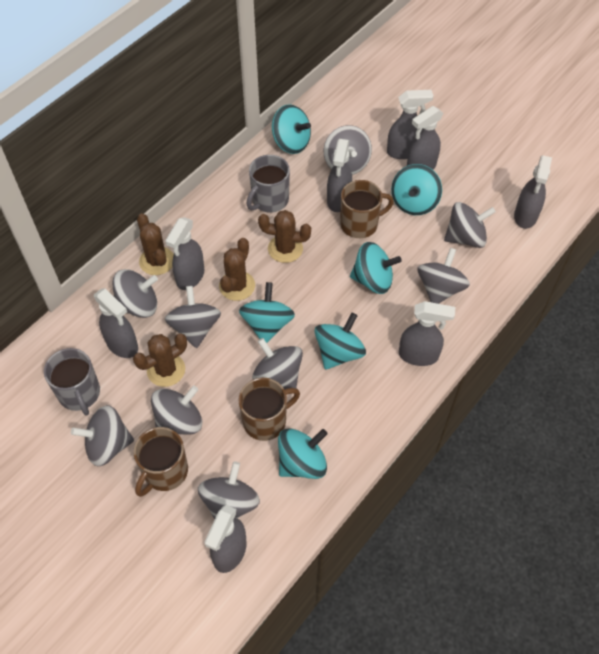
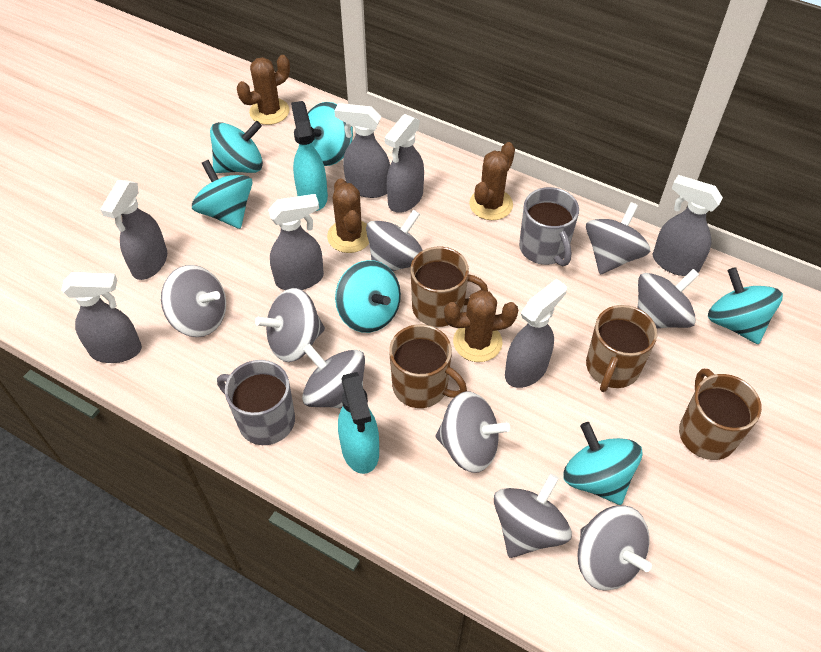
brown mug: 3 -> 4
grey spray bottle: 8 -> 7
turquoise spray bottle: 0 -> 2

